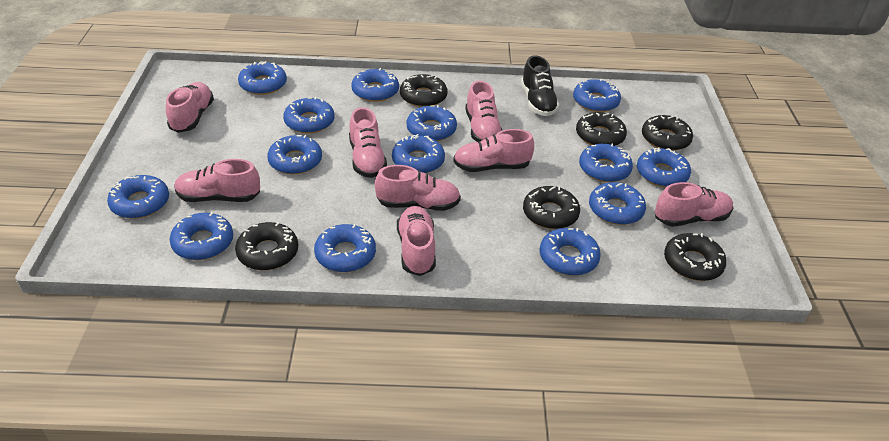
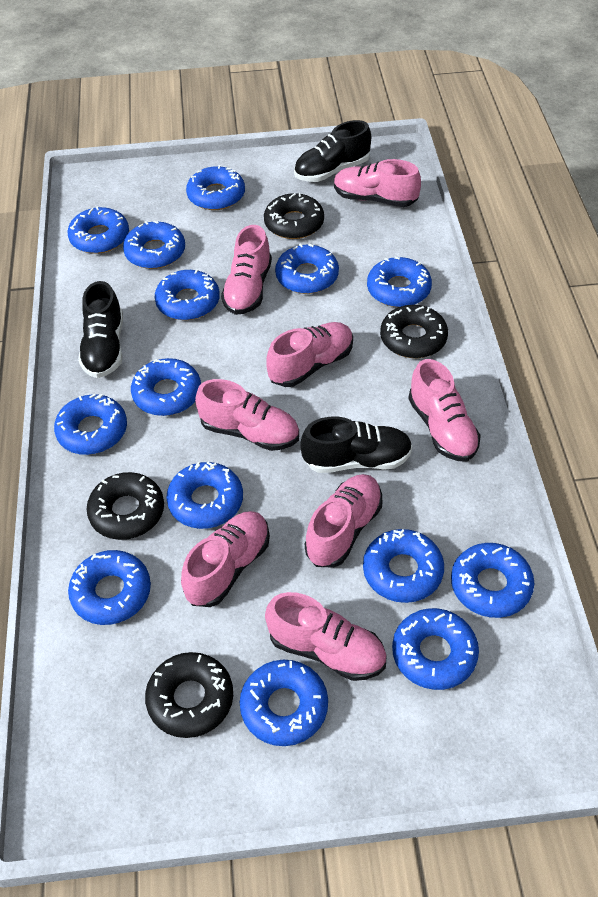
black donut: 6 -> 4
black shoe: 1 -> 3

